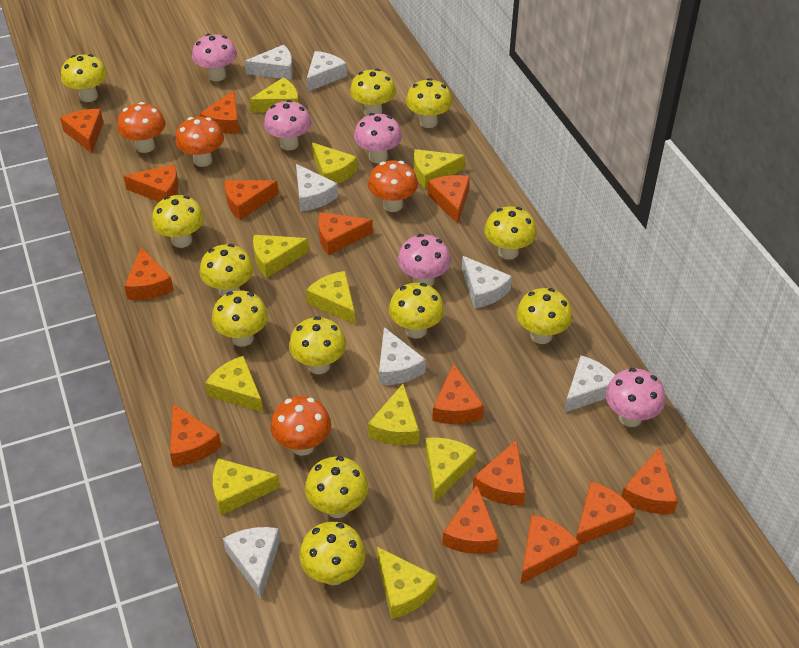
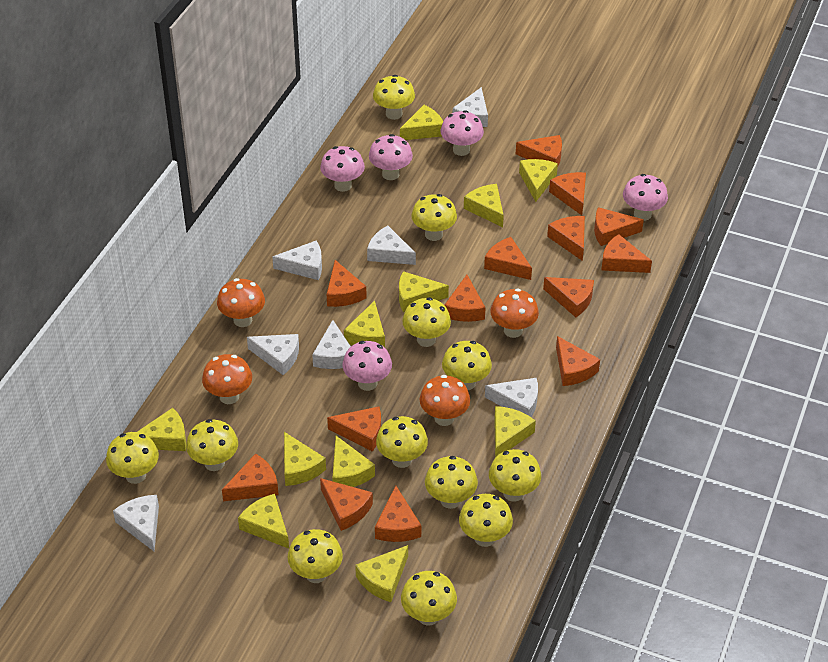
yellow cheese: 10 -> 11

